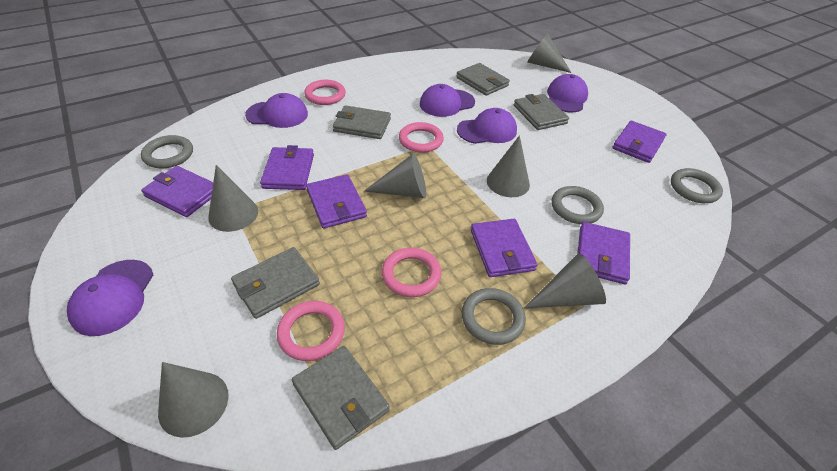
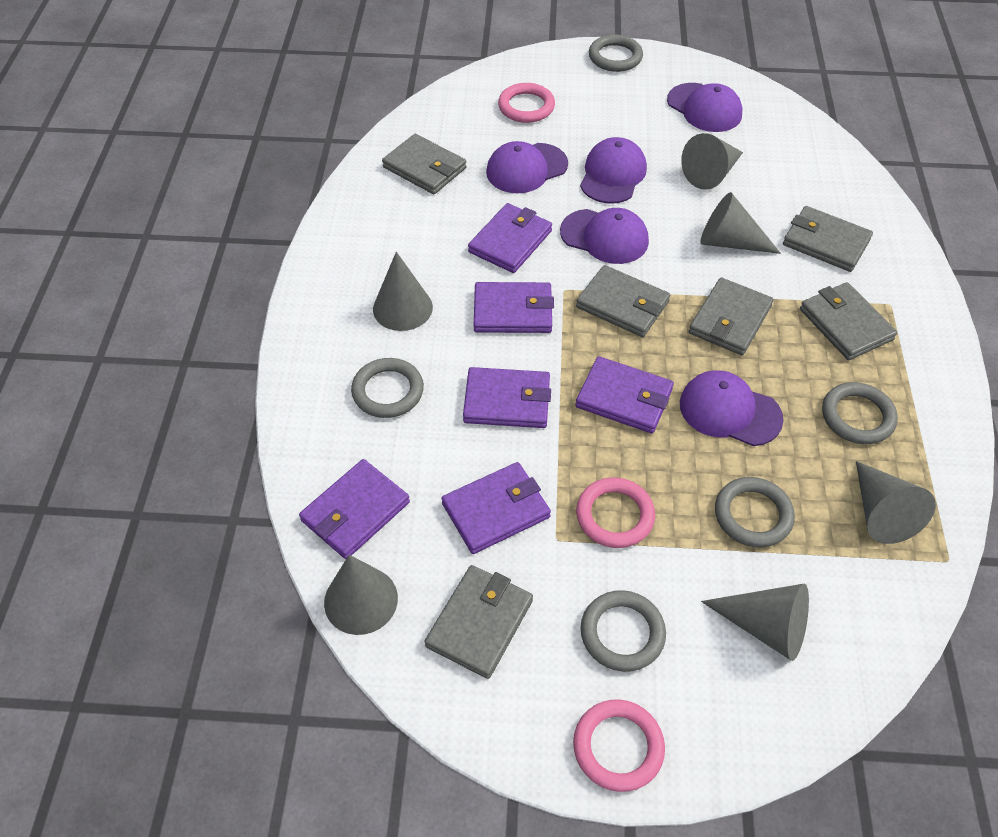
grey ring: 4 -> 5
grey wallet: 5 -> 6
pink ring: 4 -> 3

